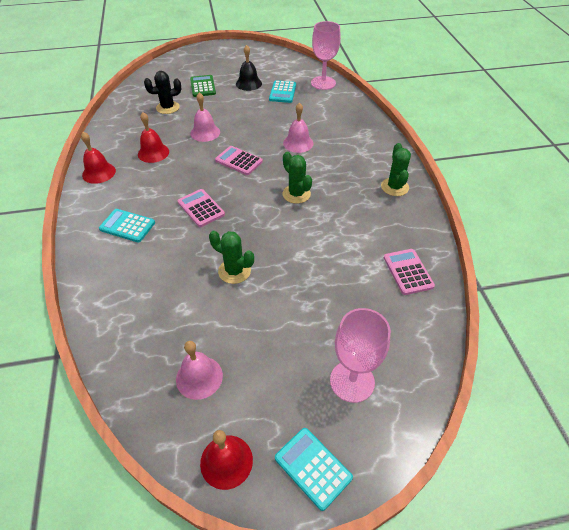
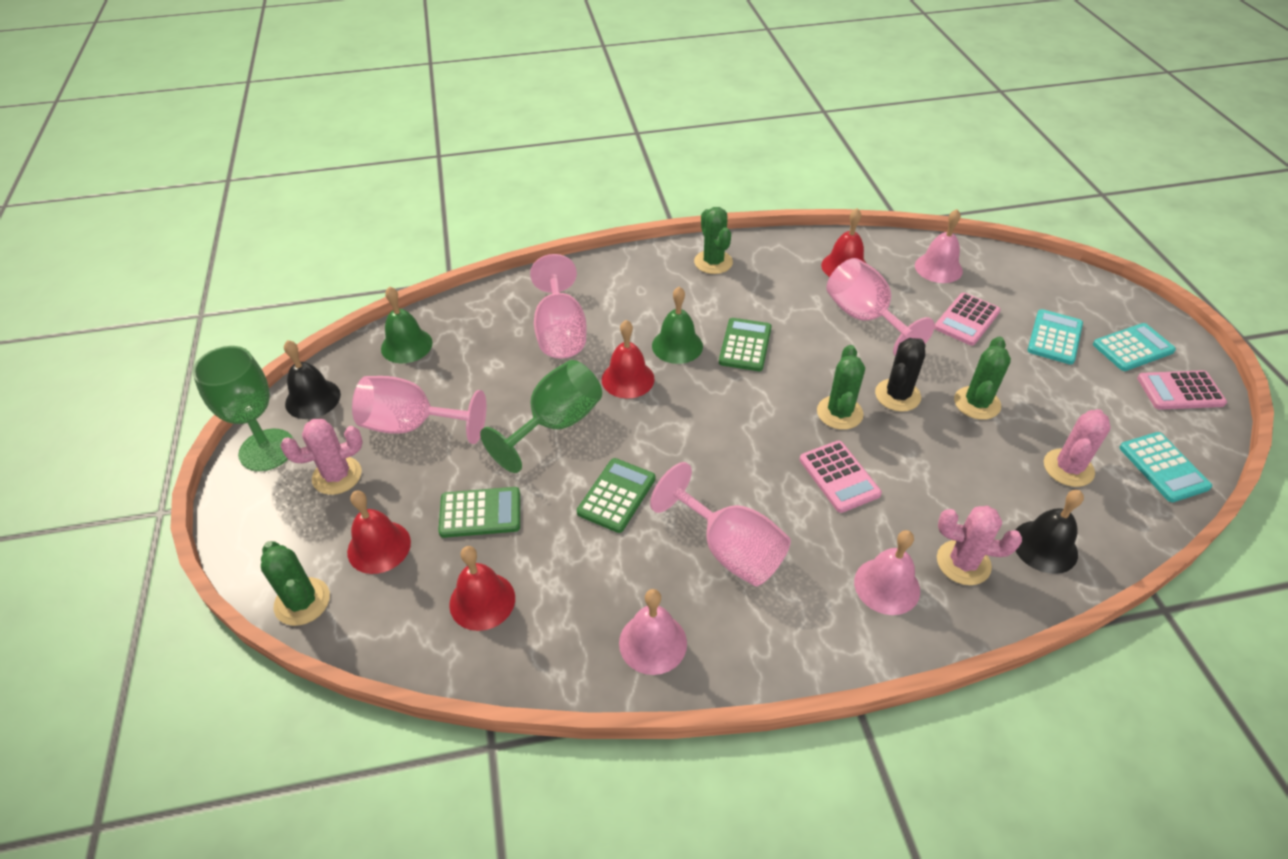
black bell: 1 -> 2
green bell: 0 -> 2
green cactus: 3 -> 4
green calculator: 1 -> 3
green goblet: 0 -> 2
pink cactus: 0 -> 3
pink goblet: 2 -> 4
red bell: 3 -> 4

